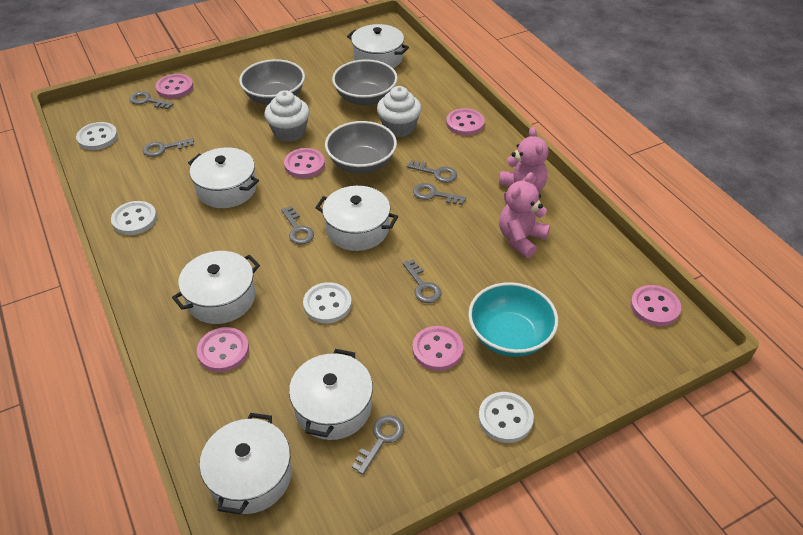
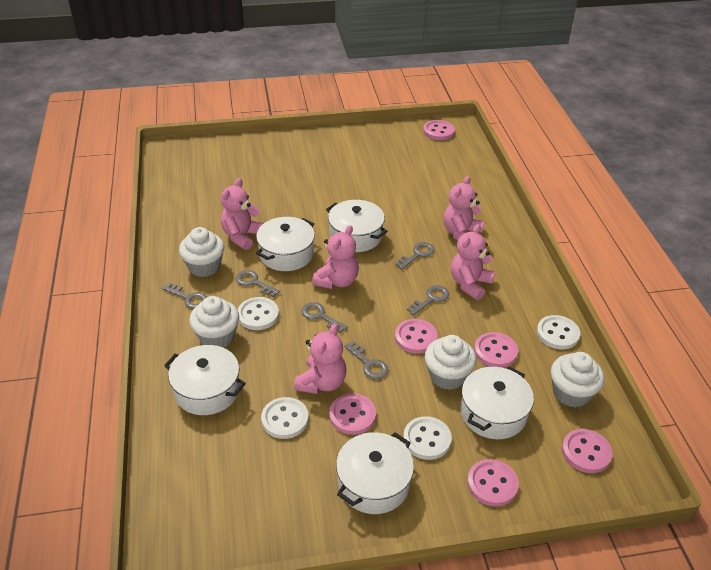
grey bowl: 3 -> 0
grey key: 7 -> 6
pink teddy bear: 2 -> 5
turquoise bowl: 1 -> 0
white cupcake: 2 -> 4
white pot: 6 -> 5

